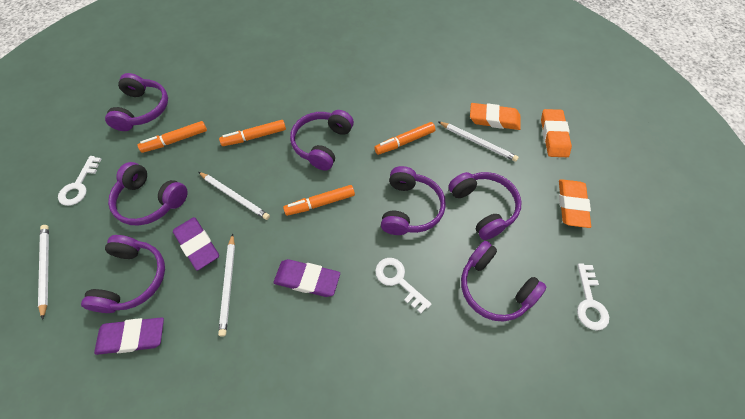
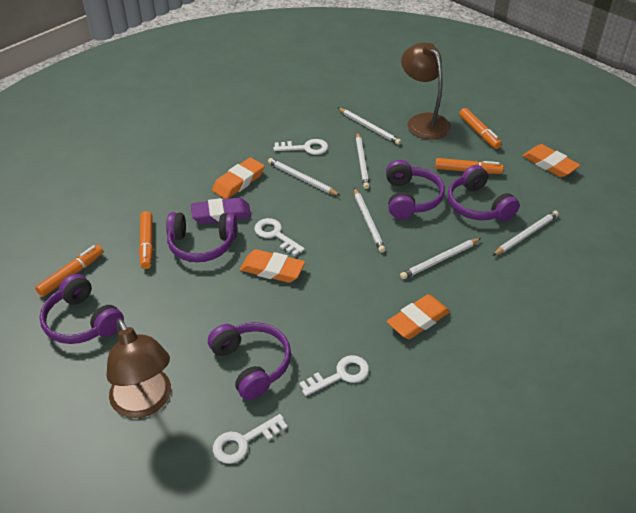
brown lamp: 0 -> 2
orange eraser: 3 -> 4
purple eraser: 3 -> 1
purple headphones: 7 -> 5
white key: 3 -> 4
white pencil: 4 -> 6

